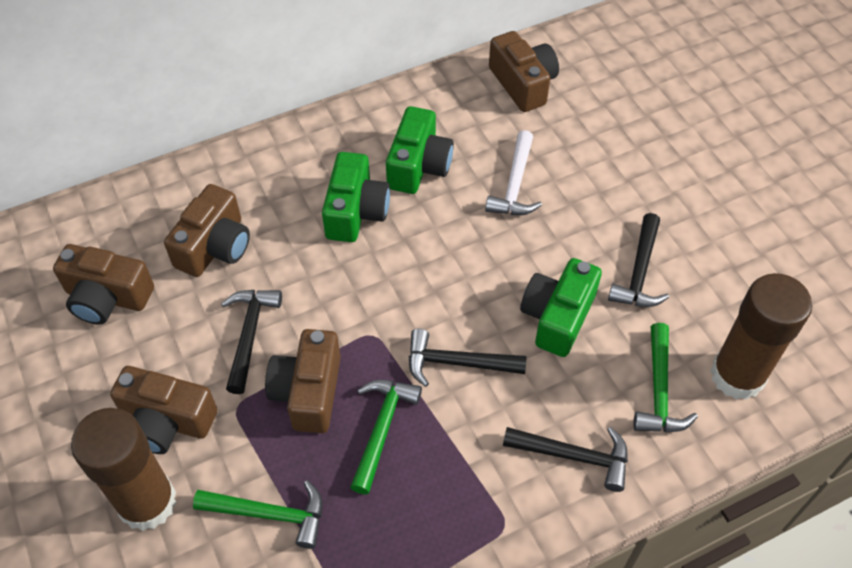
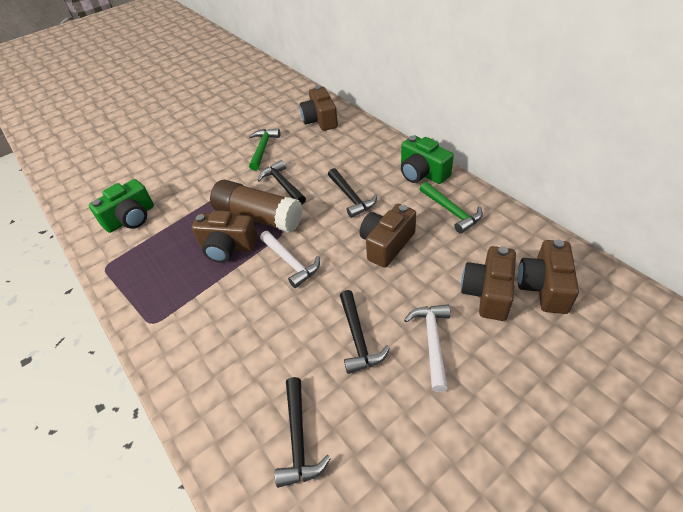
brown glue stick: 2 -> 1
green camera: 3 -> 2
green hammer: 3 -> 2
white hammer: 1 -> 2

